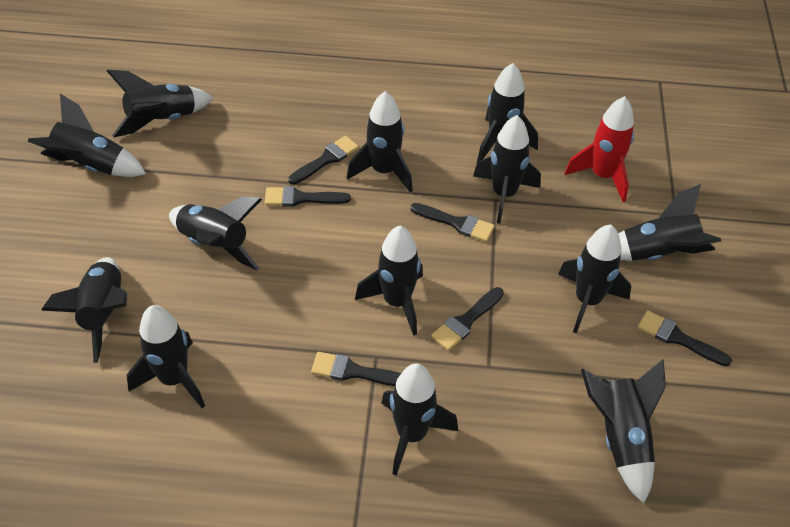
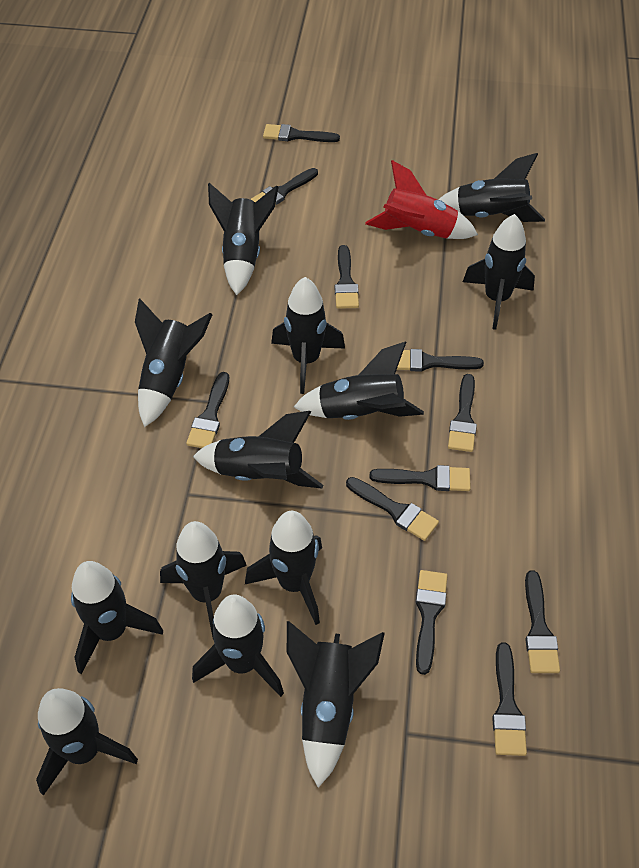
black brush: 6 -> 11

